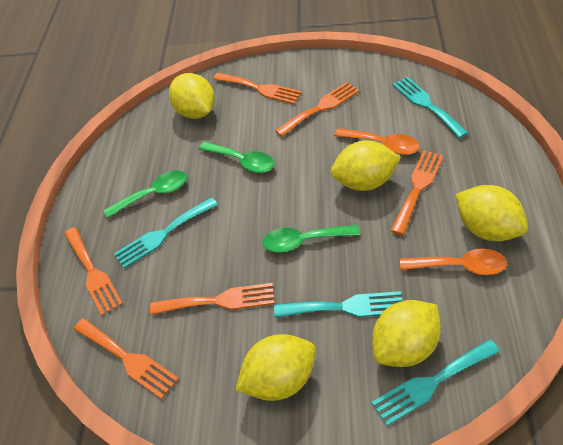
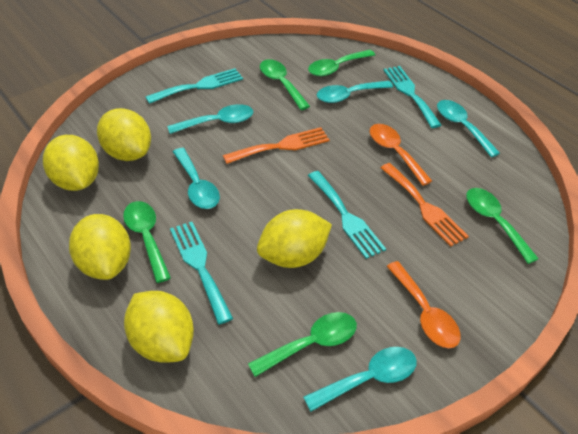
green spoon: 3 -> 5
orange fork: 6 -> 2
turquoise spoon: 0 -> 5

